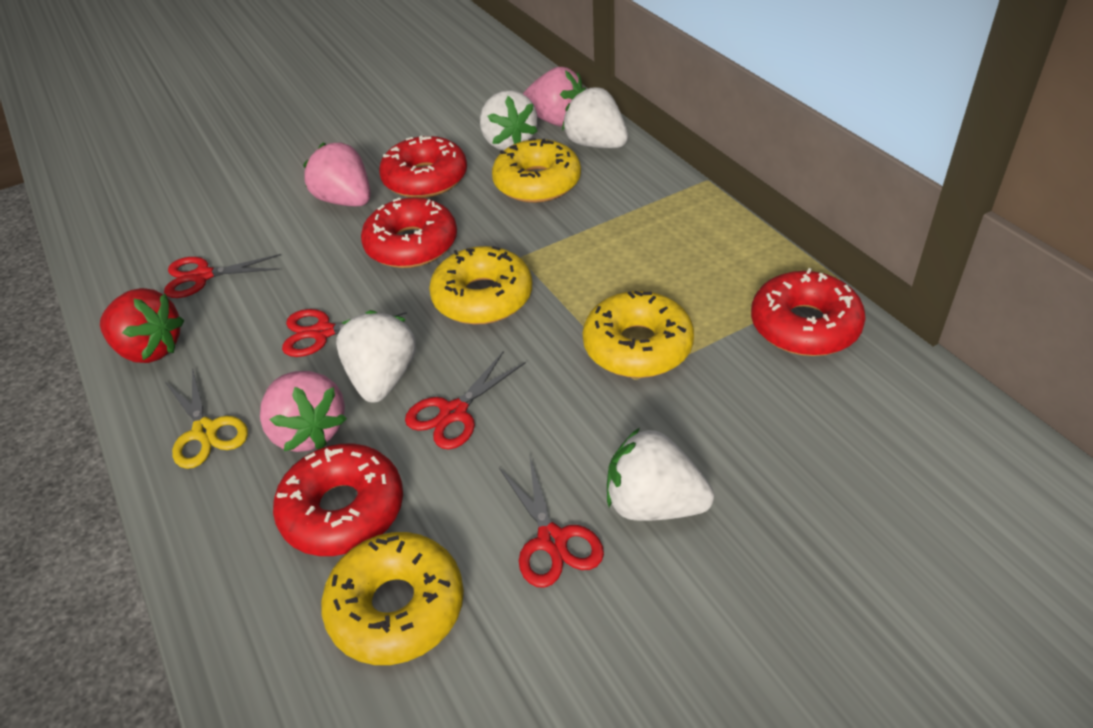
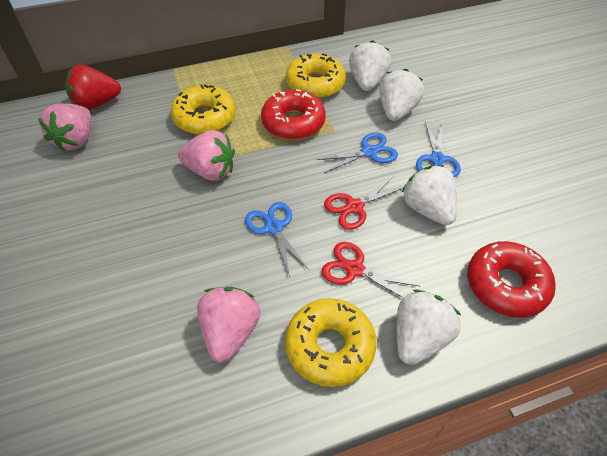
blue scissors: 0 -> 3
red donut: 4 -> 2
red scissors: 4 -> 2
yellow donut: 4 -> 3
yellow scissors: 1 -> 0

